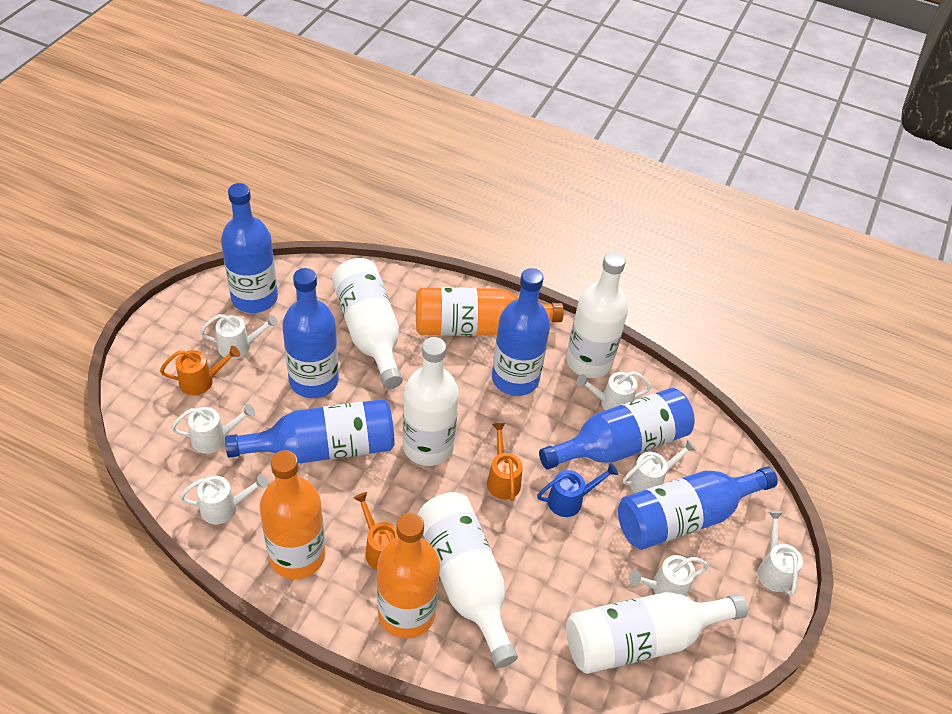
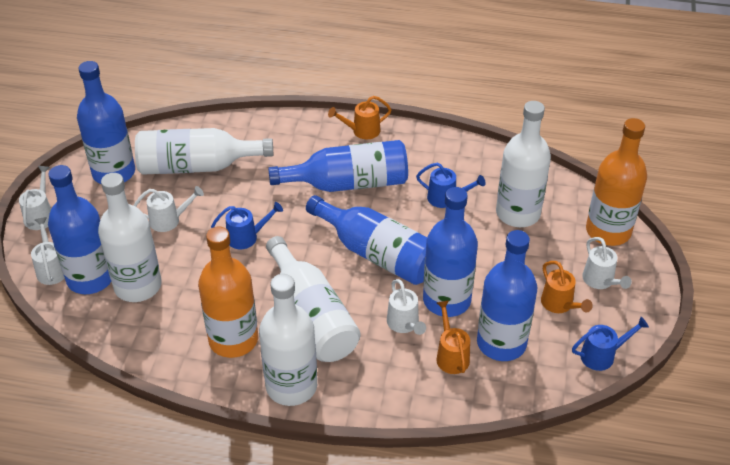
blue watering can: 1 -> 3
orange bottle: 3 -> 2
white watering can: 7 -> 5

